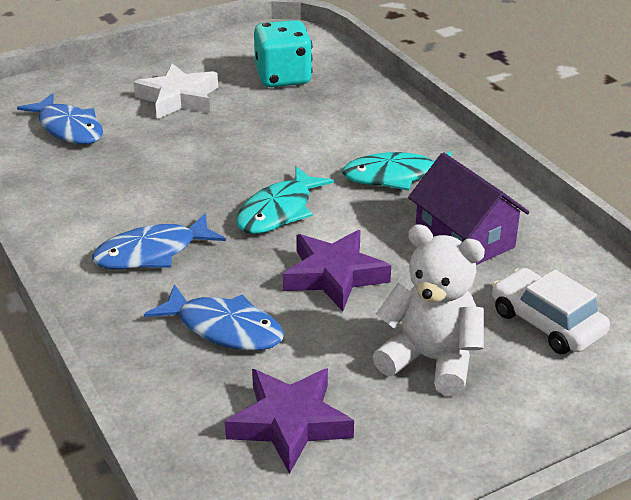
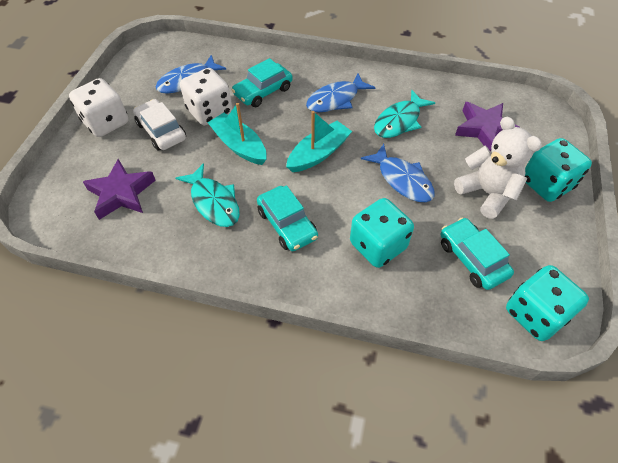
purple house: 1 -> 0
turquoise boat: 0 -> 2
turquoise car: 0 -> 3
turquoise dice: 1 -> 3
white dice: 0 -> 2
white star: 1 -> 0

